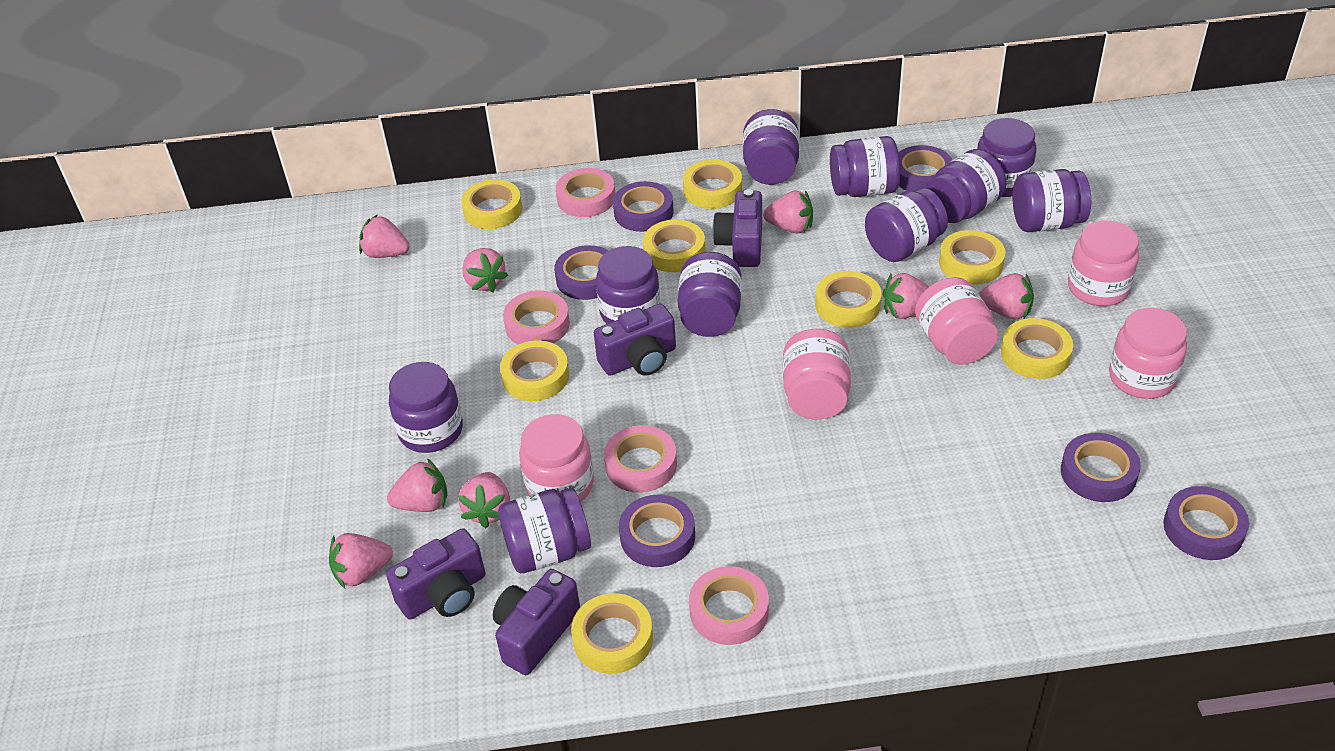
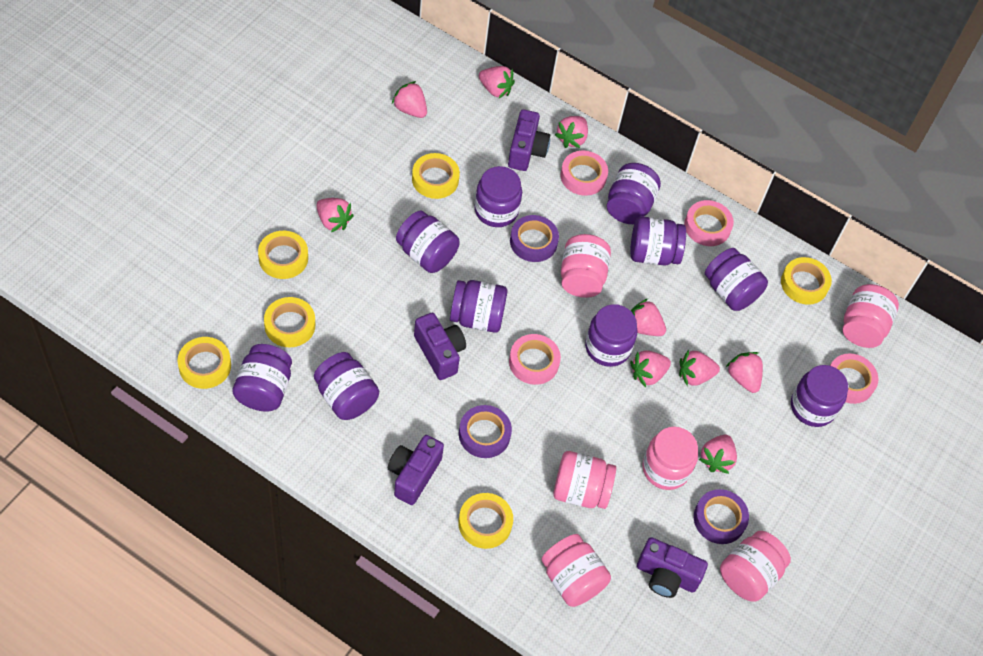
pink jar: 5 -> 6
pink strawberry: 8 -> 9
purple tape: 6 -> 3
yellow tape: 8 -> 6

